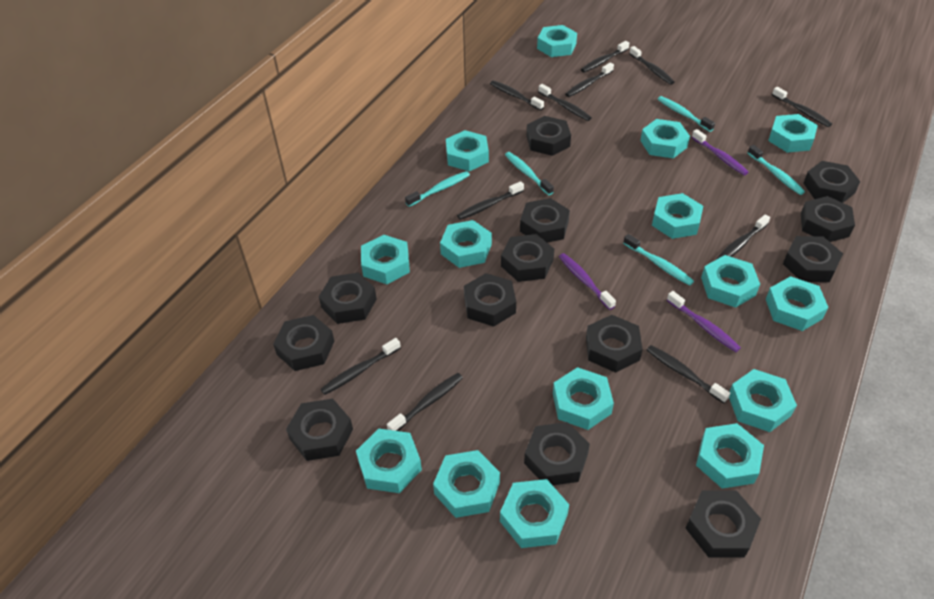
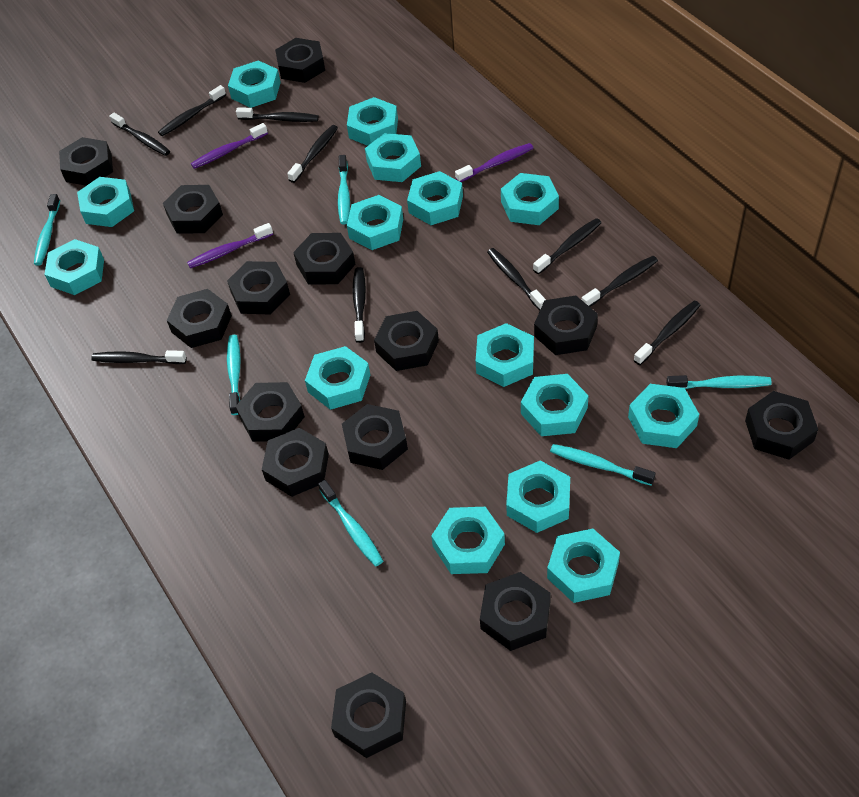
black nut: 13 -> 14
black toothbrush: 11 -> 10
turquoise toothbrush: 5 -> 6

